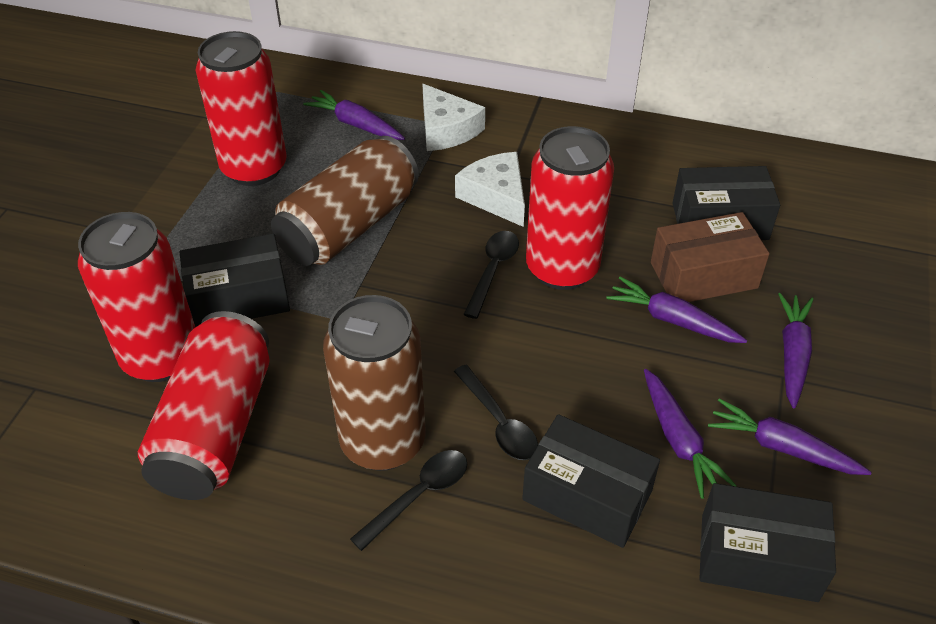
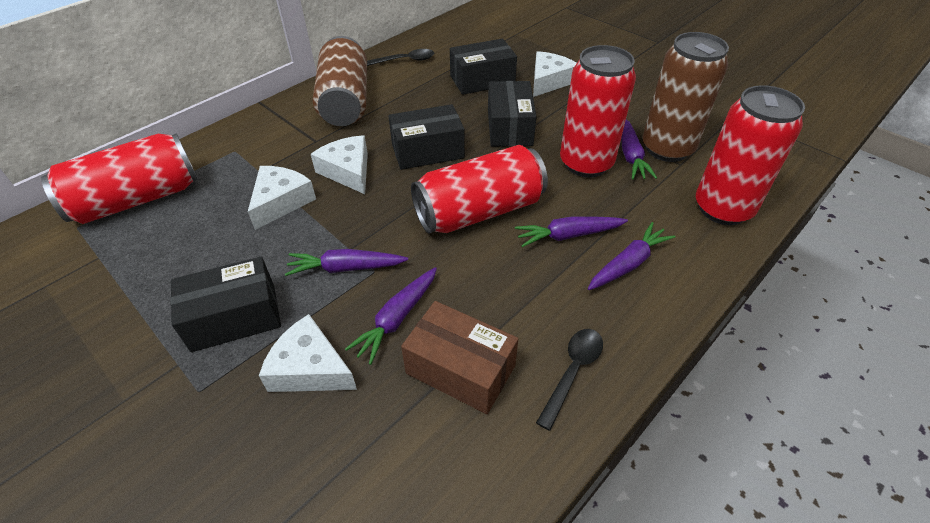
black spoon: 3 -> 2
white cheese: 2 -> 4

